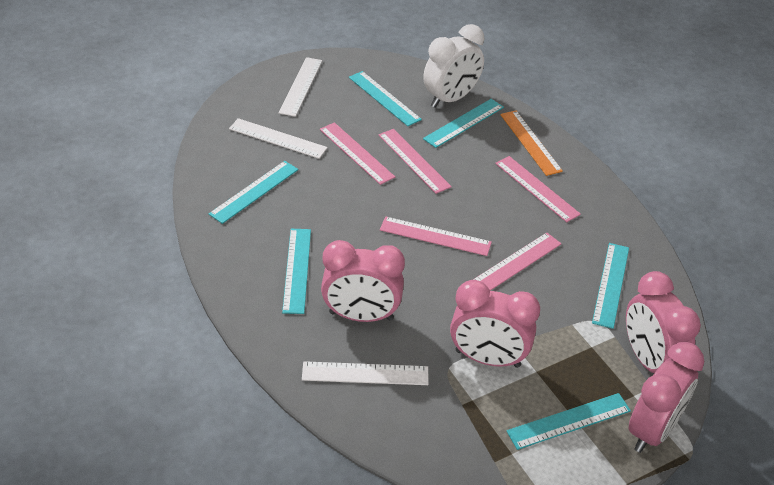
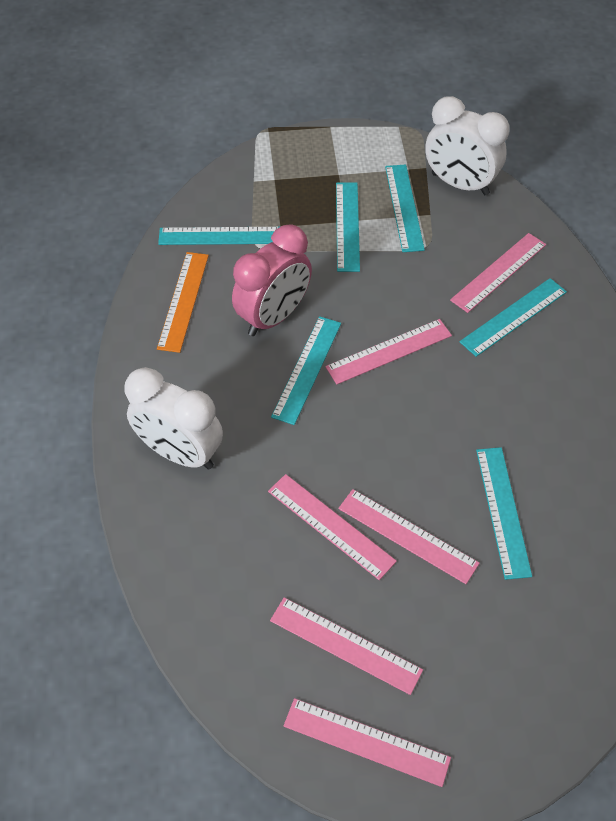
pink clock: 4 -> 1
pink ruler: 5 -> 6
white clock: 1 -> 2
white ruler: 3 -> 0

